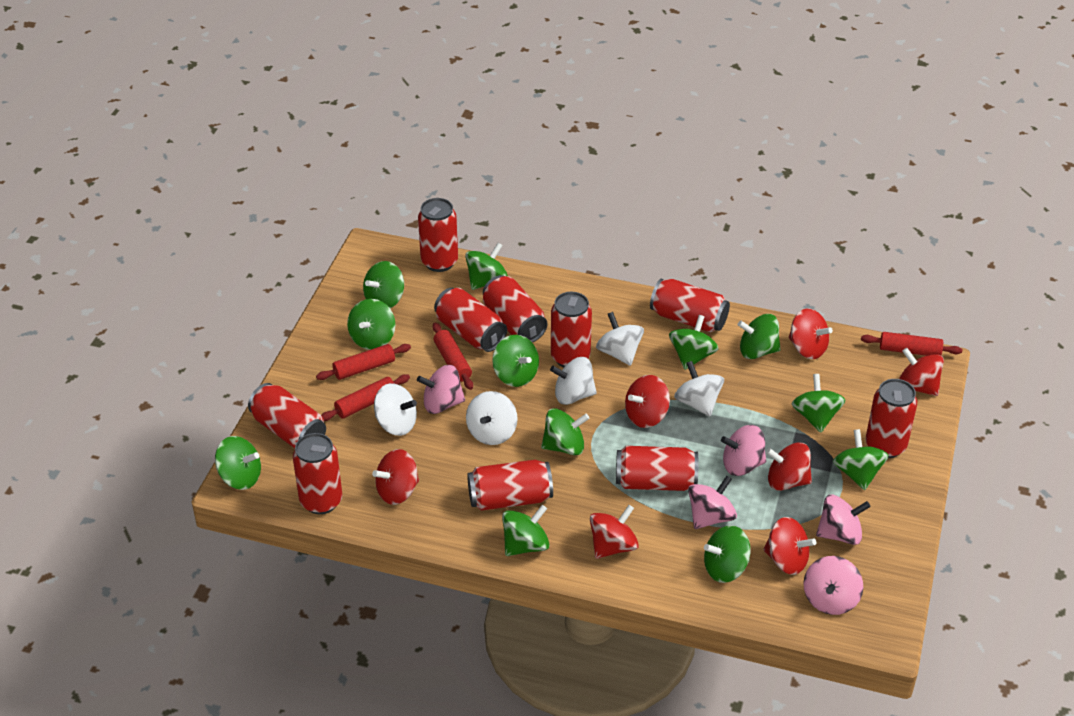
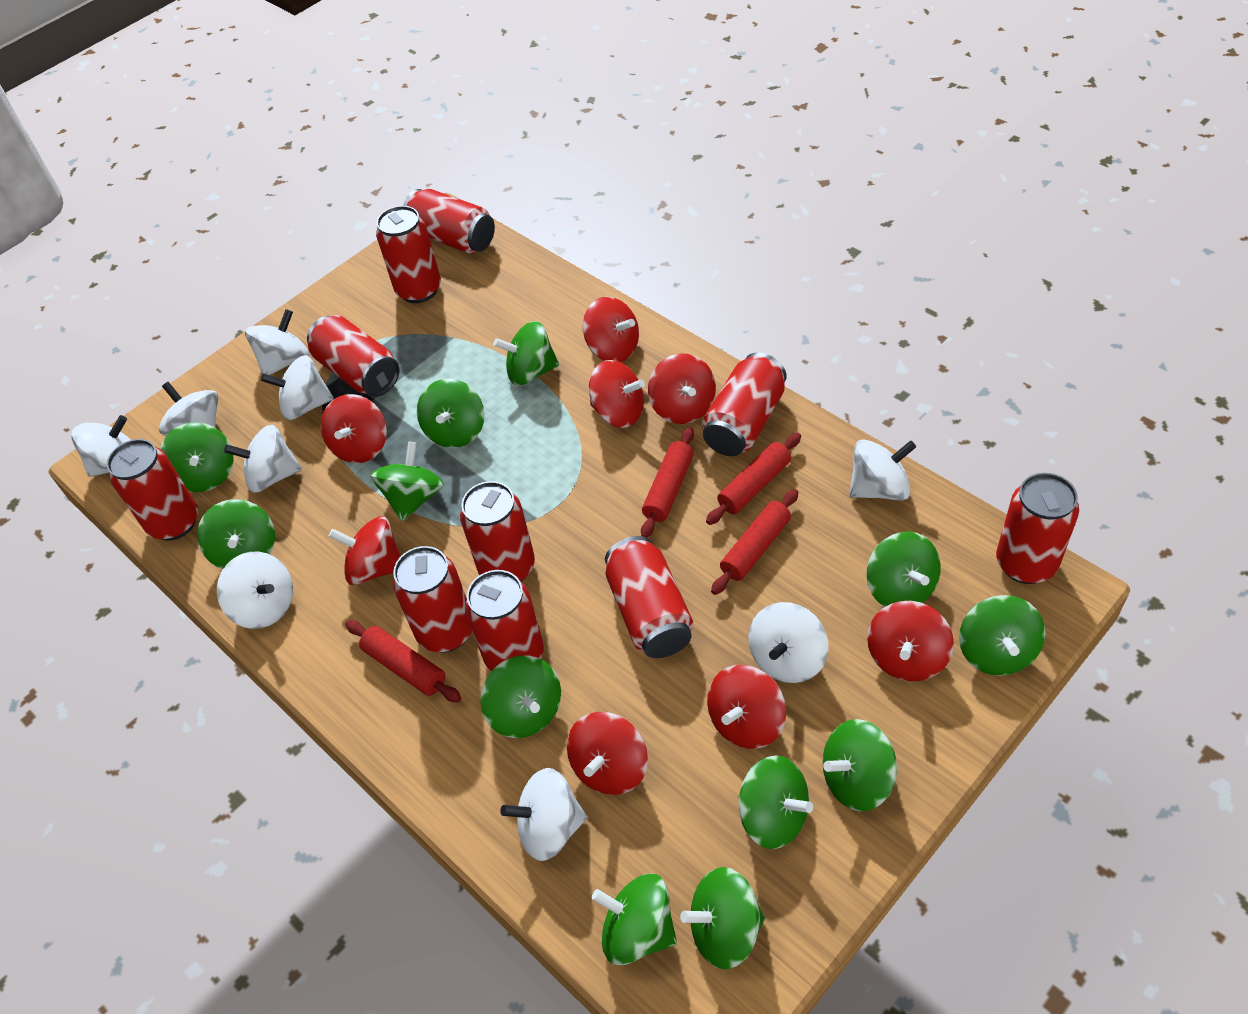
pink spinning top: 5 -> 0
red spinning top: 7 -> 8
white spinning top: 5 -> 9

